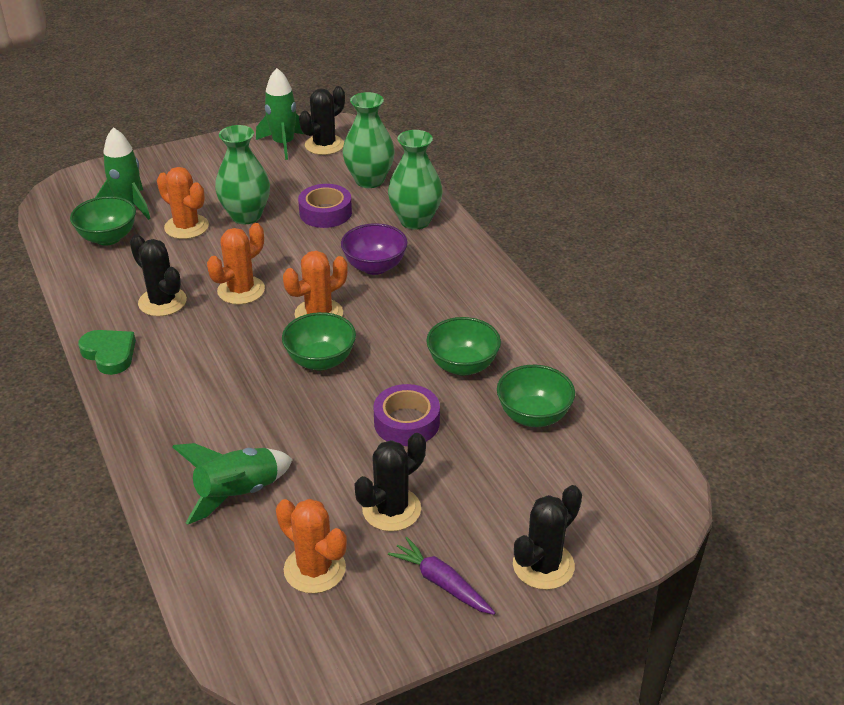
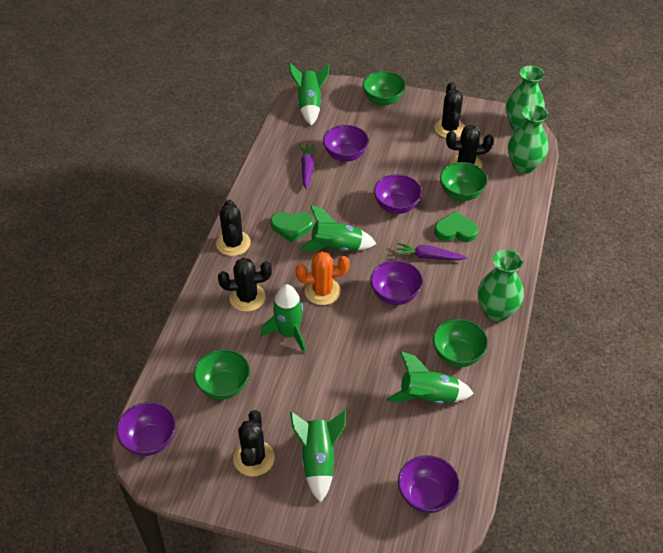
black cactus: 4 -> 5
green heart: 1 -> 2
green rocket: 3 -> 5
orange cactus: 4 -> 1
purple bowl: 1 -> 5
purple carrot: 1 -> 2
purple tape: 2 -> 0

